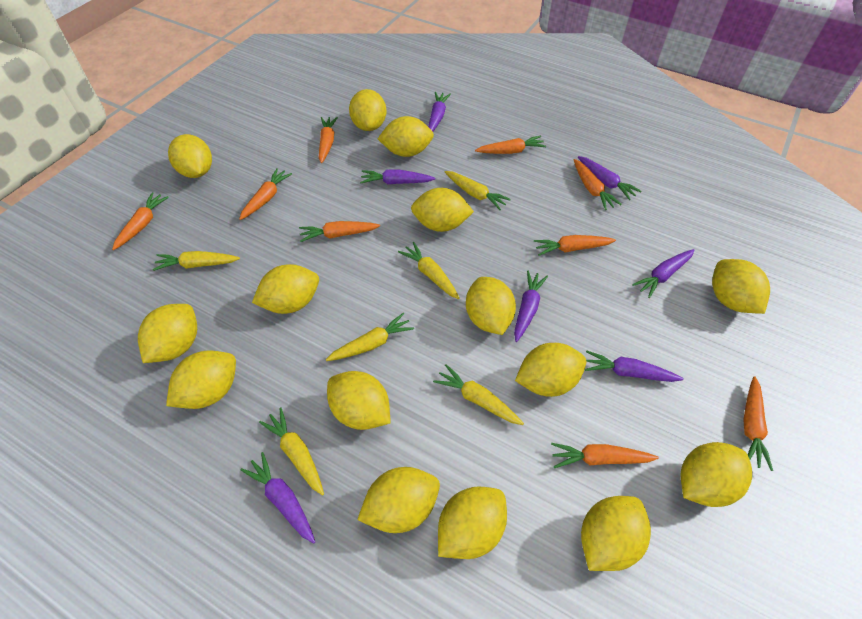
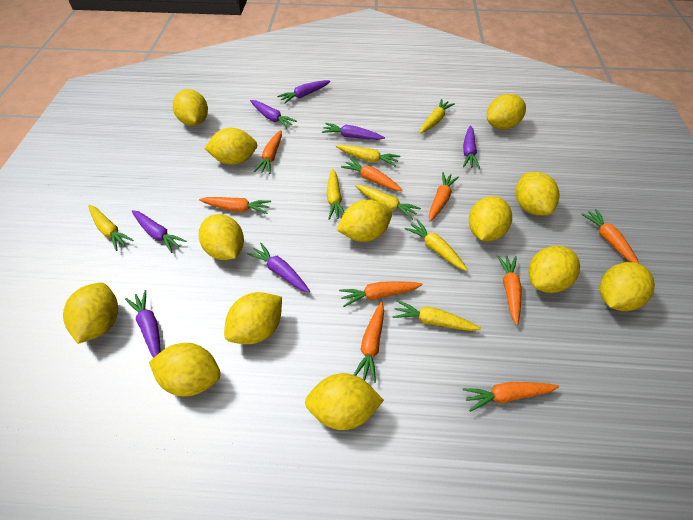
yellow carrot: 6 -> 7
yellow lemon: 15 -> 13

